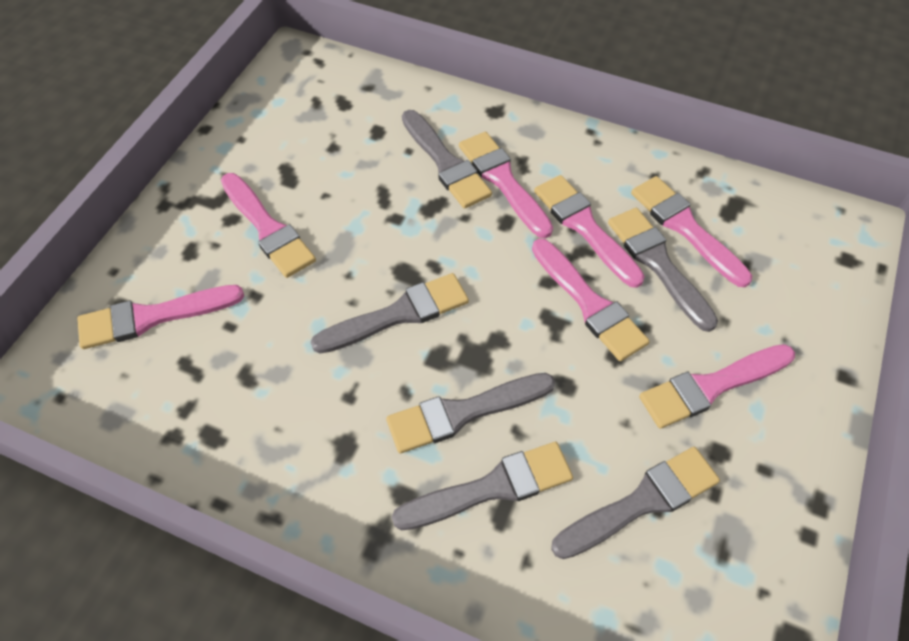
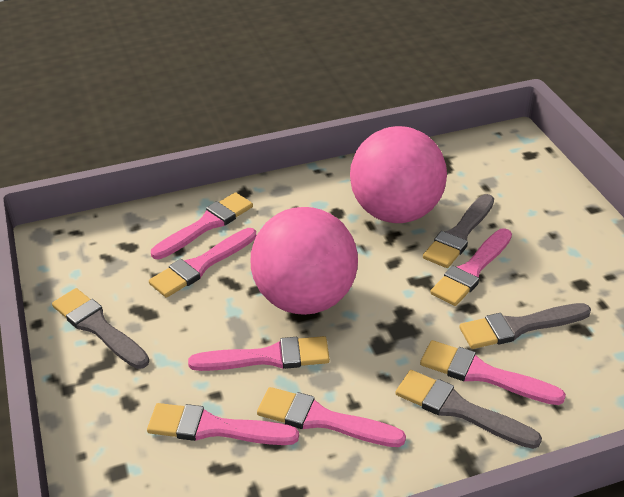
grey brush: 6 -> 4
pink ball: 0 -> 2

